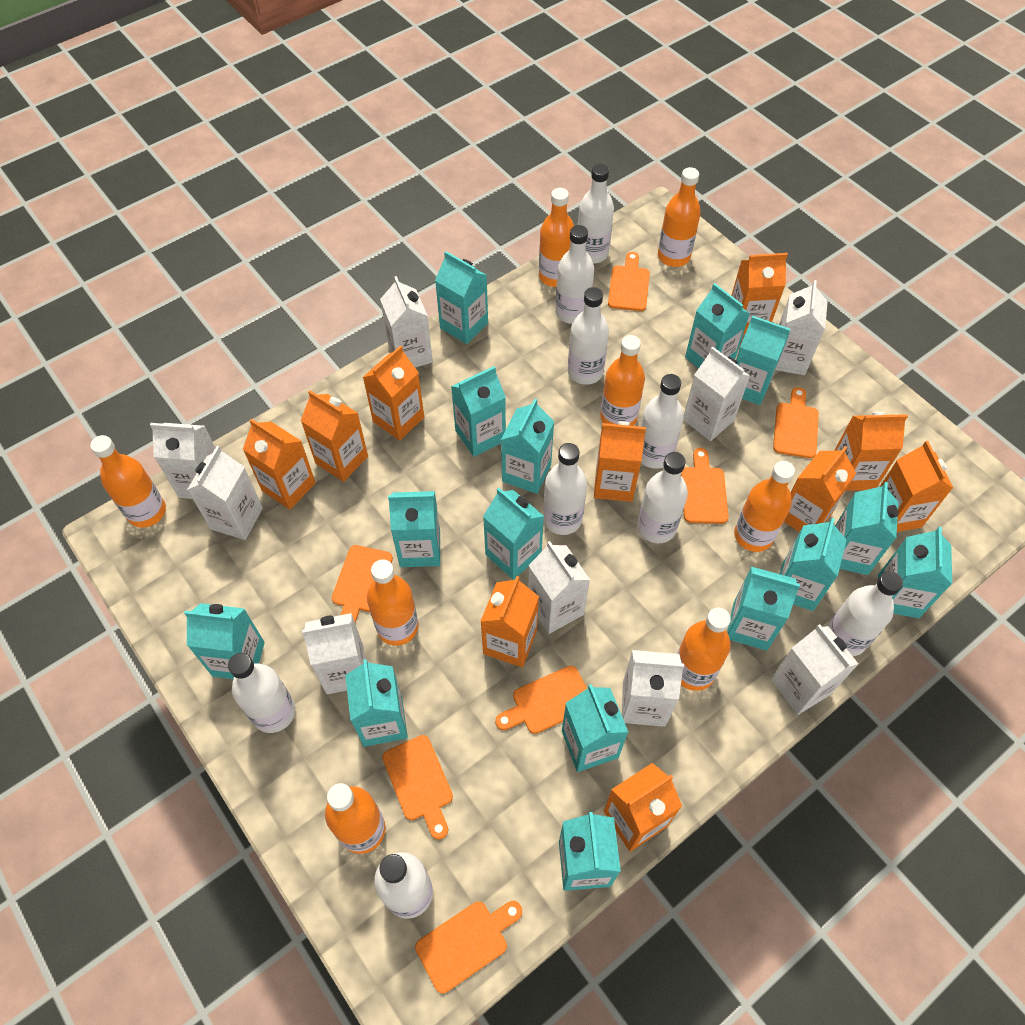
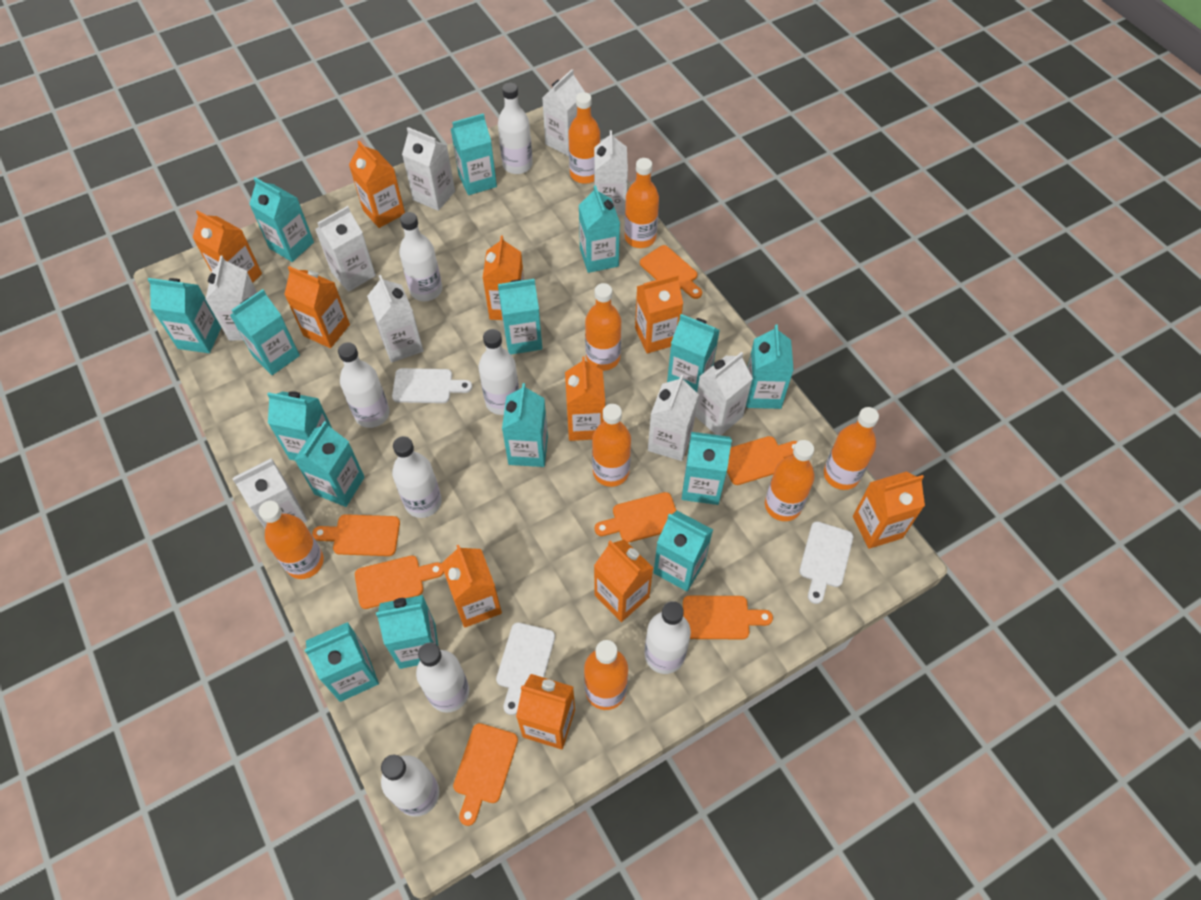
white bottle: 9 -> 8
white cutting board: 0 -> 3

